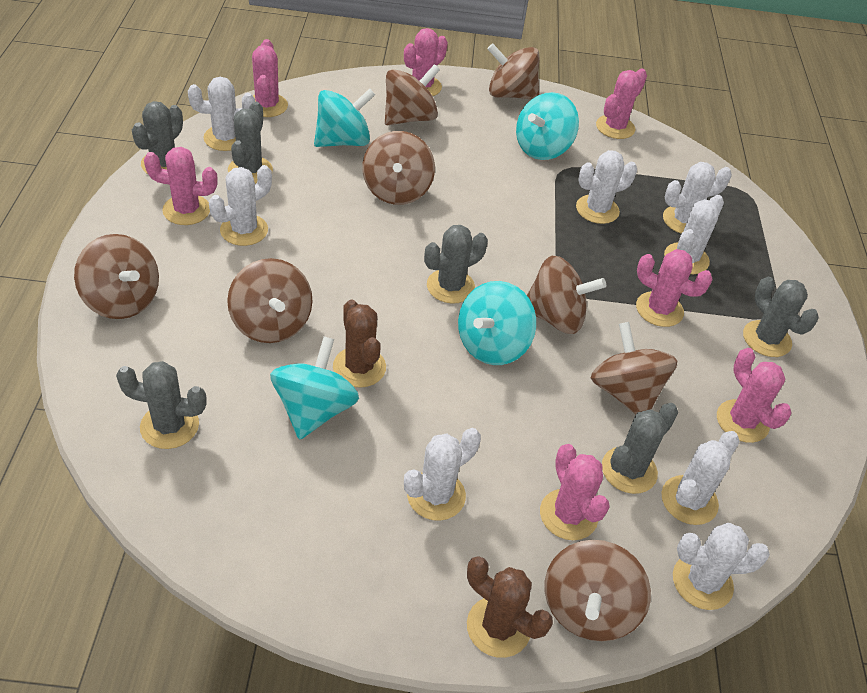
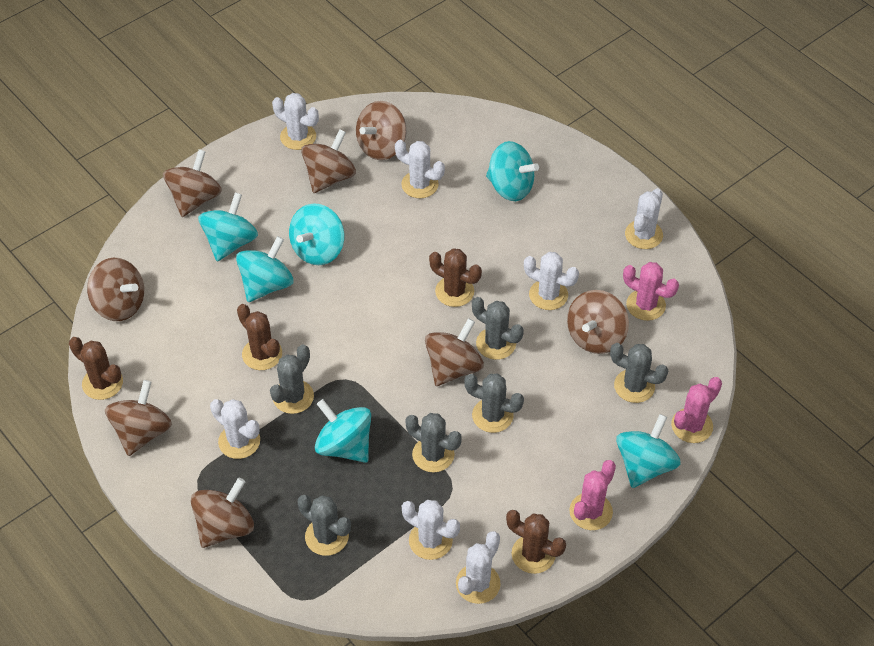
brown cactus: 2 -> 4
pink cactus: 7 -> 3
turquoise spinning top: 4 -> 6
white cactus: 8 -> 7

